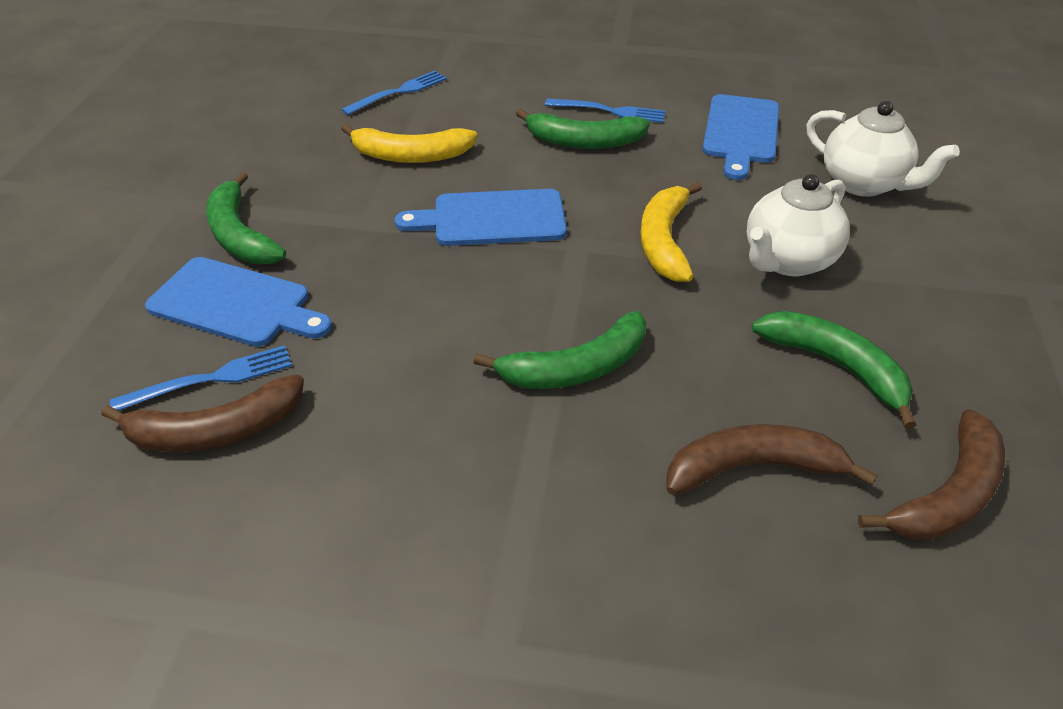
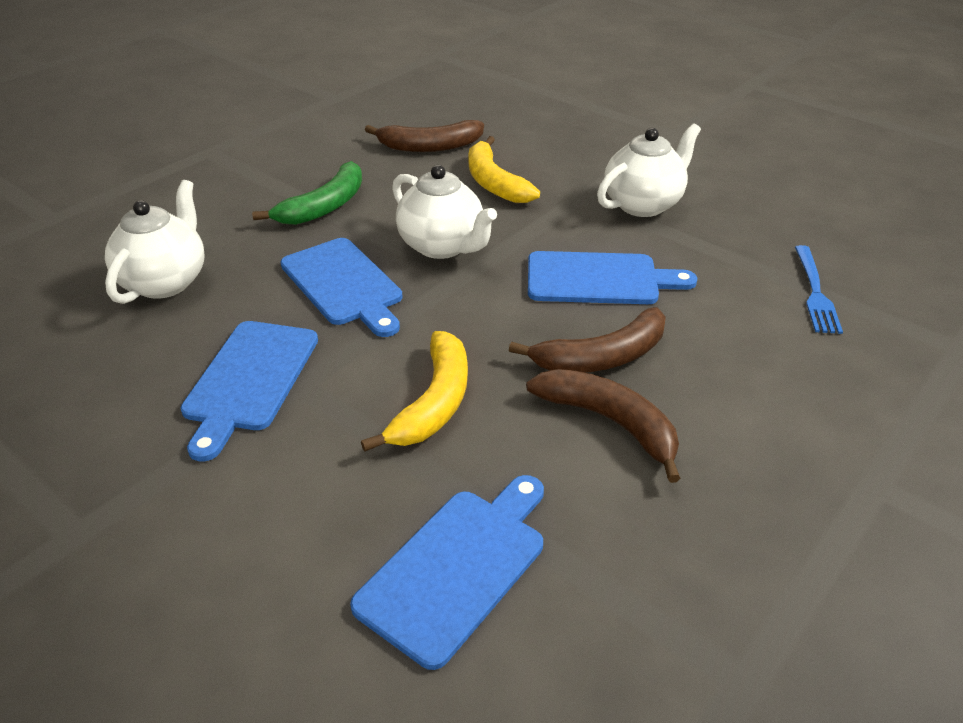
blue cutting board: 3 -> 4
blue fork: 3 -> 1
green banana: 4 -> 1
white teapot: 2 -> 3

